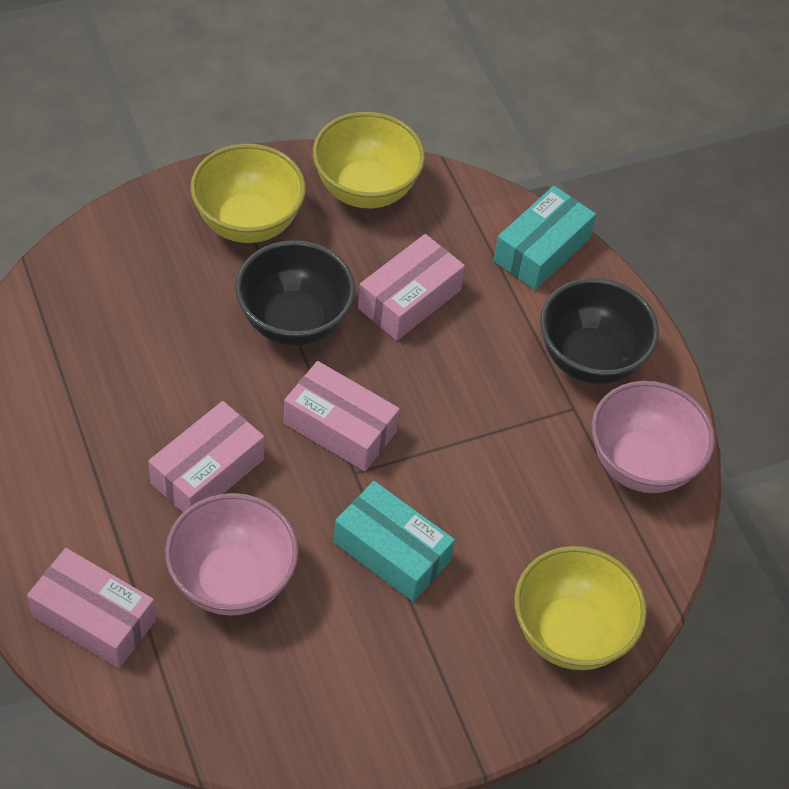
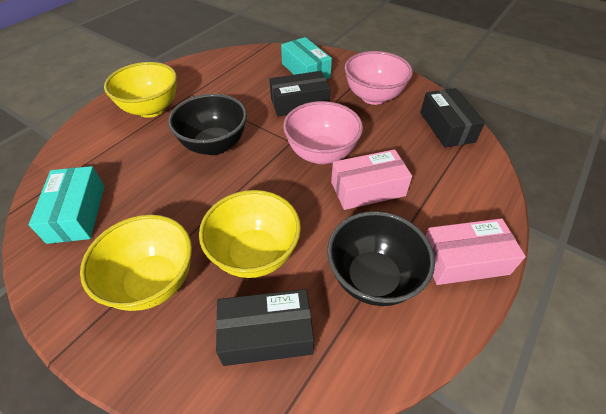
black box: 0 -> 3
pink box: 4 -> 2

